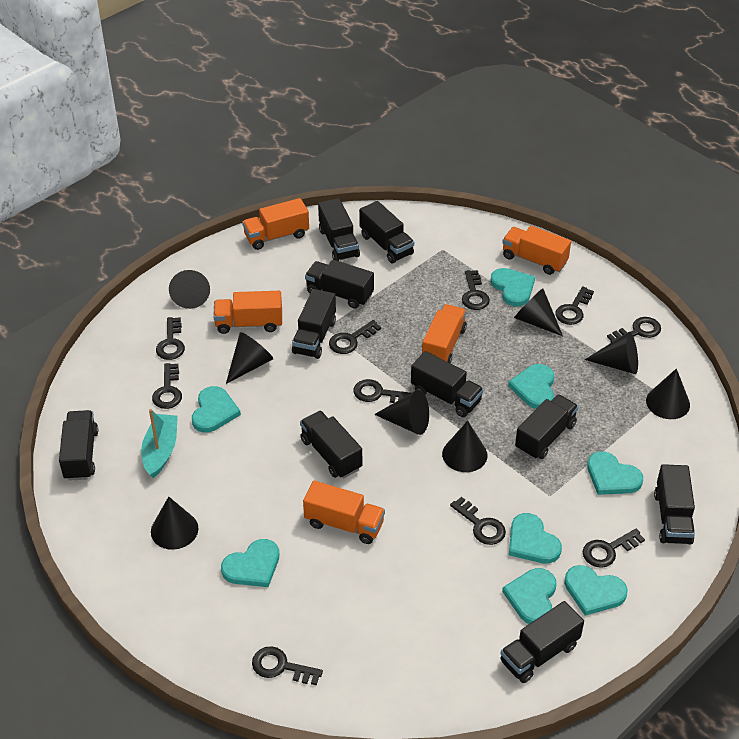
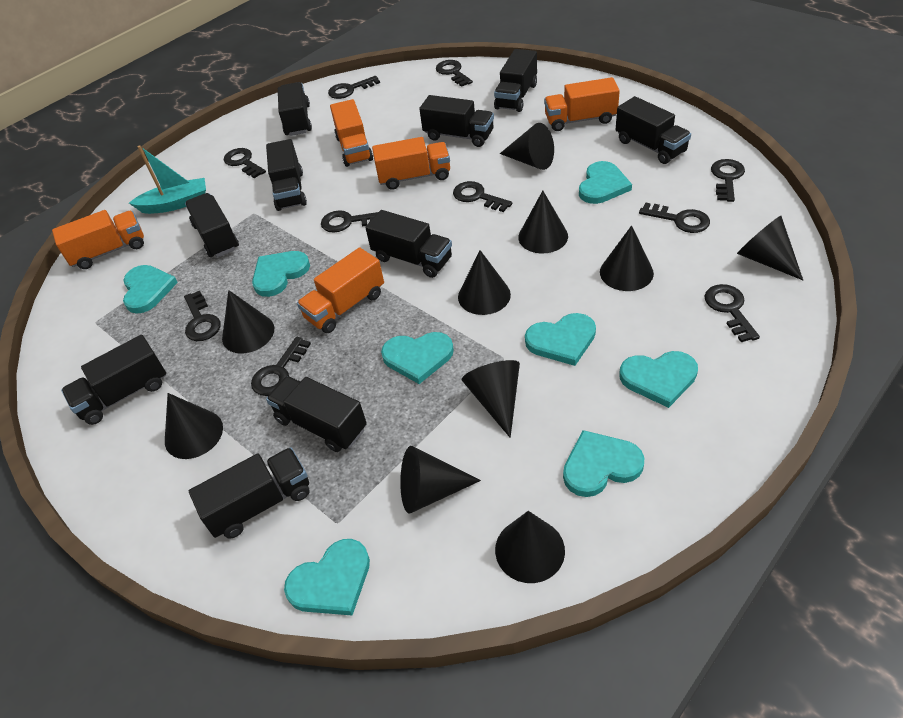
black cone: 8 -> 10

